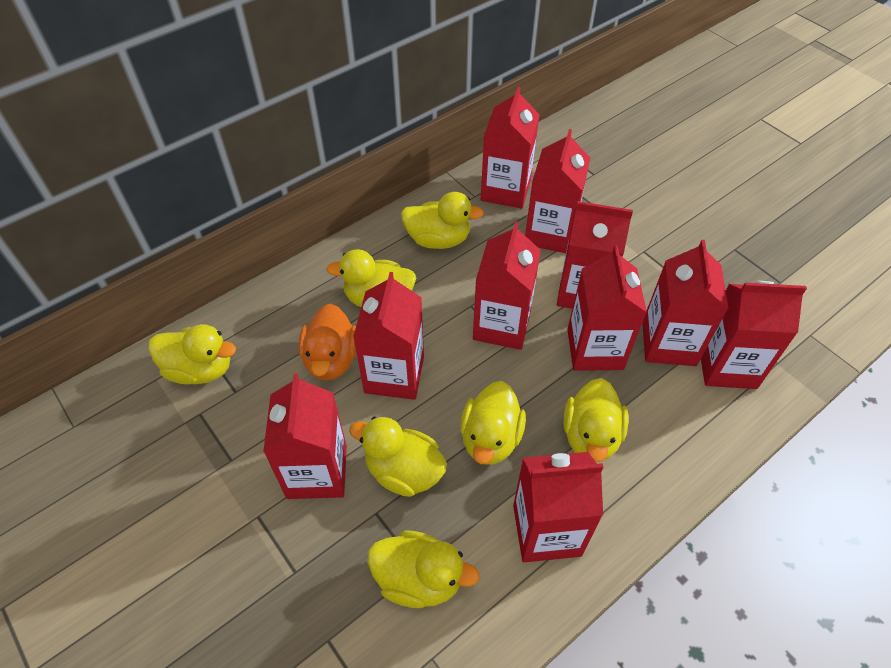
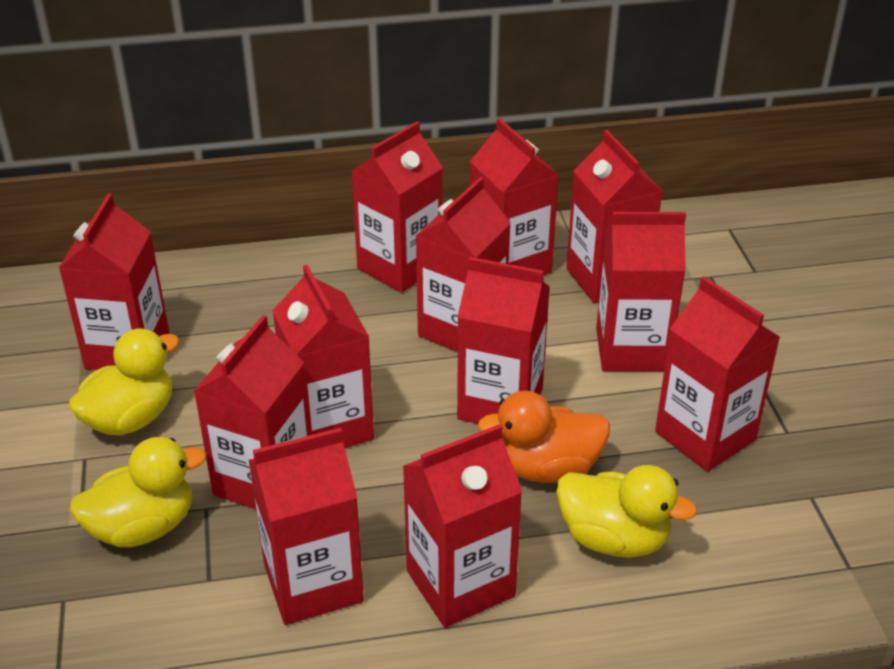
red carton: 10 -> 12
yellow duck: 7 -> 3

